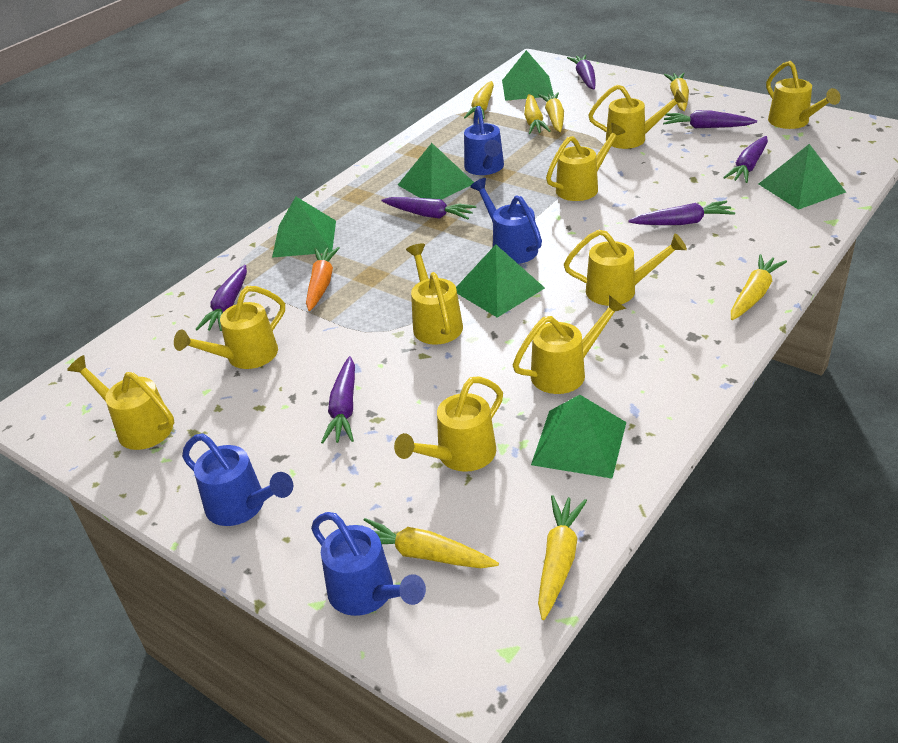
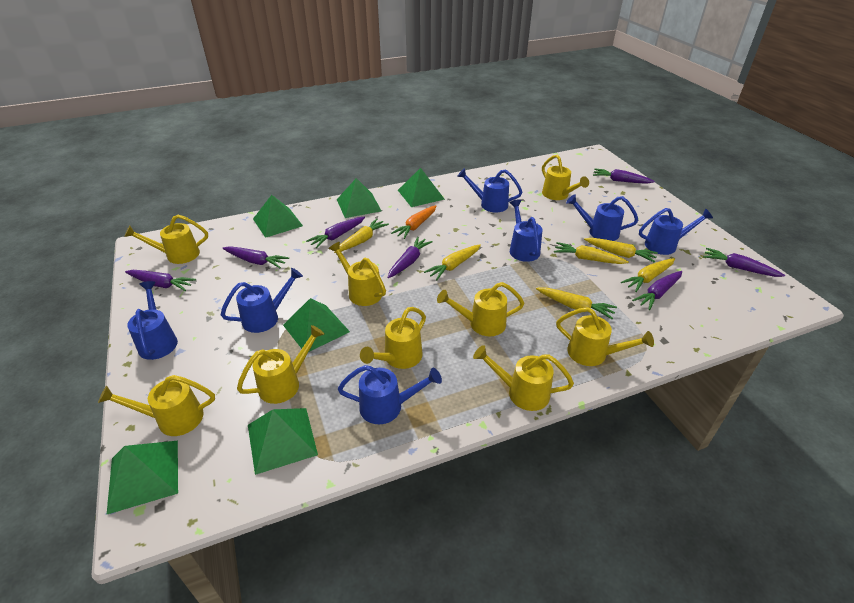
blue watering can: 4 -> 7
yellow carrot: 7 -> 6

